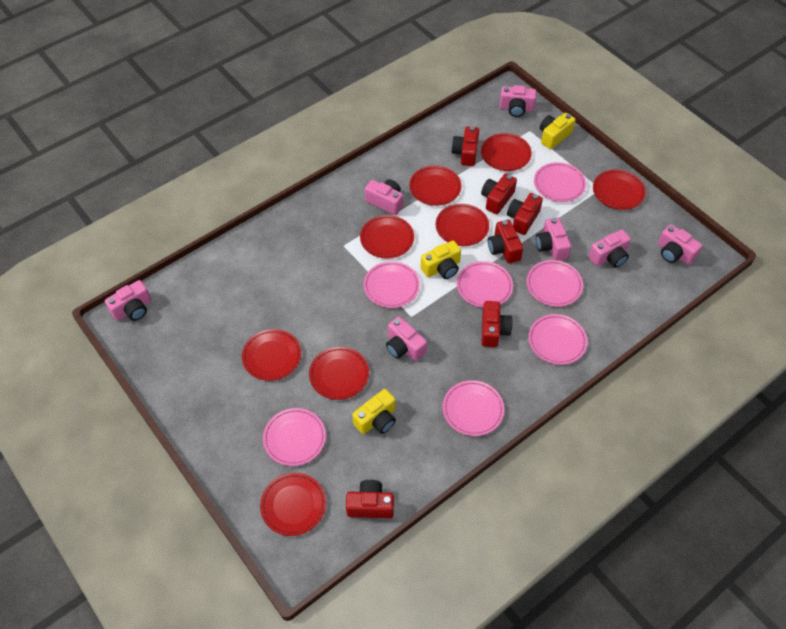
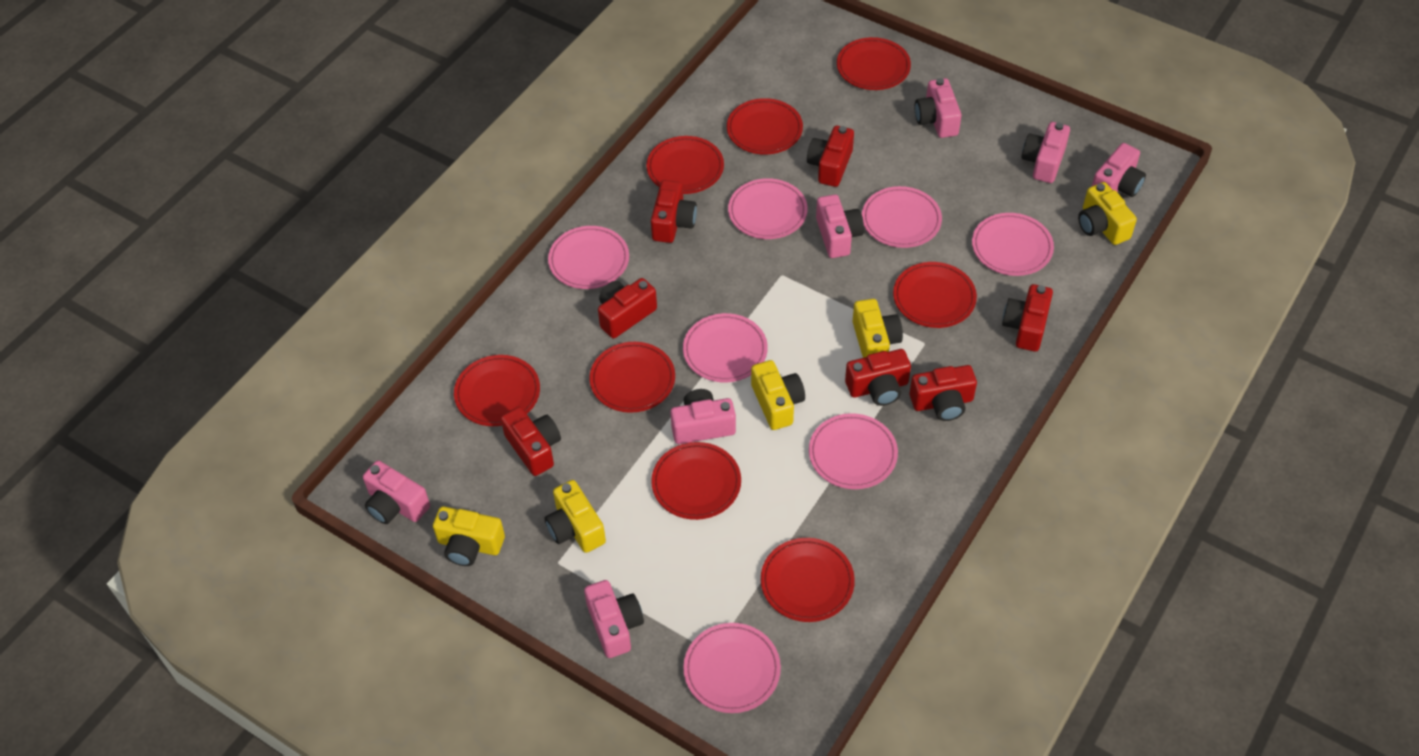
red camera: 6 -> 7
yellow camera: 3 -> 5

